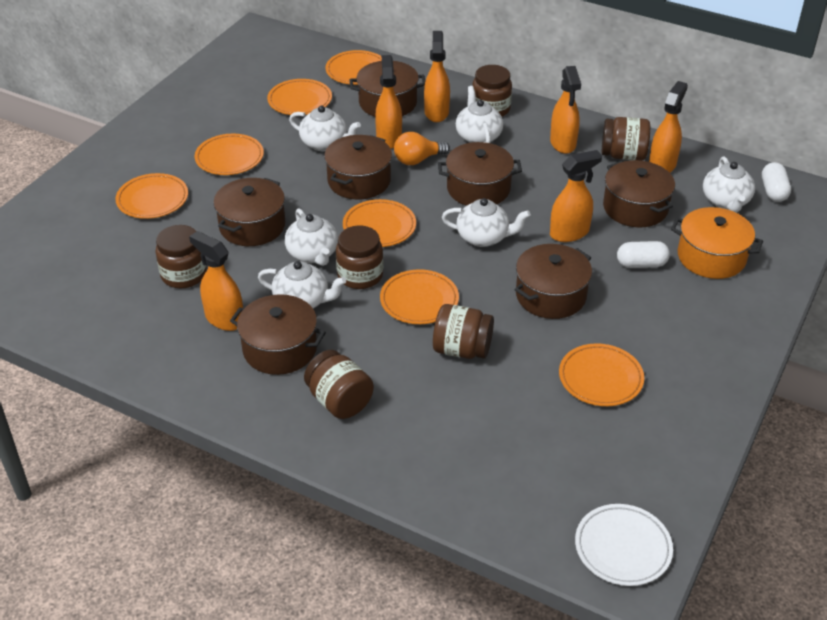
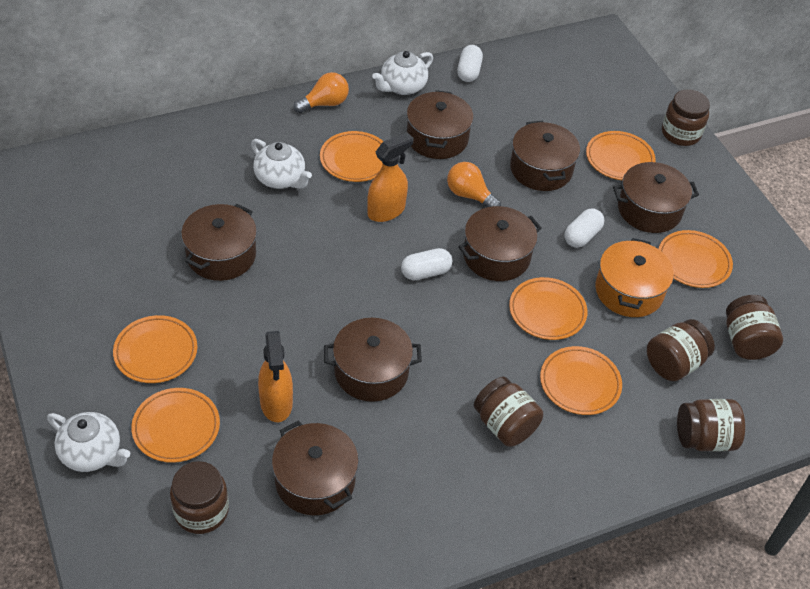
orange light bulb: 1 -> 2
orange spray bottle: 6 -> 2
white capsule: 2 -> 3
white plate: 1 -> 0
white teapot: 6 -> 3

